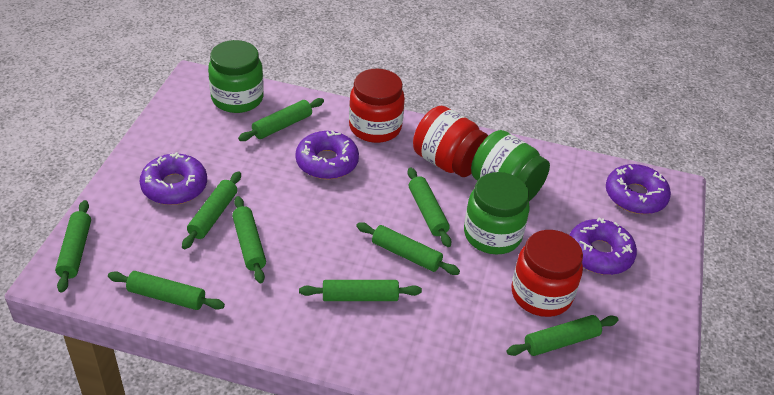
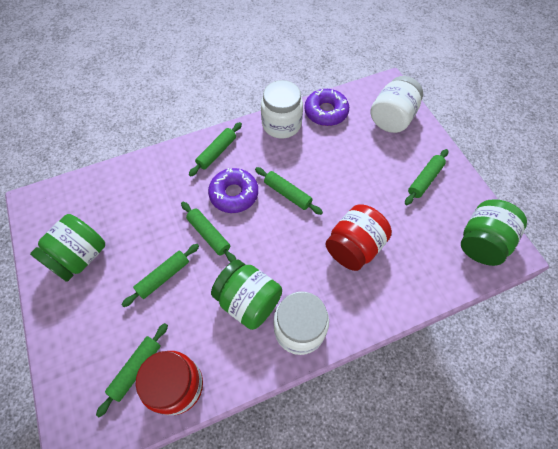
green rolling pin: 9 -> 6
purple donut: 4 -> 2
red jar: 3 -> 2
white jar: 0 -> 3

